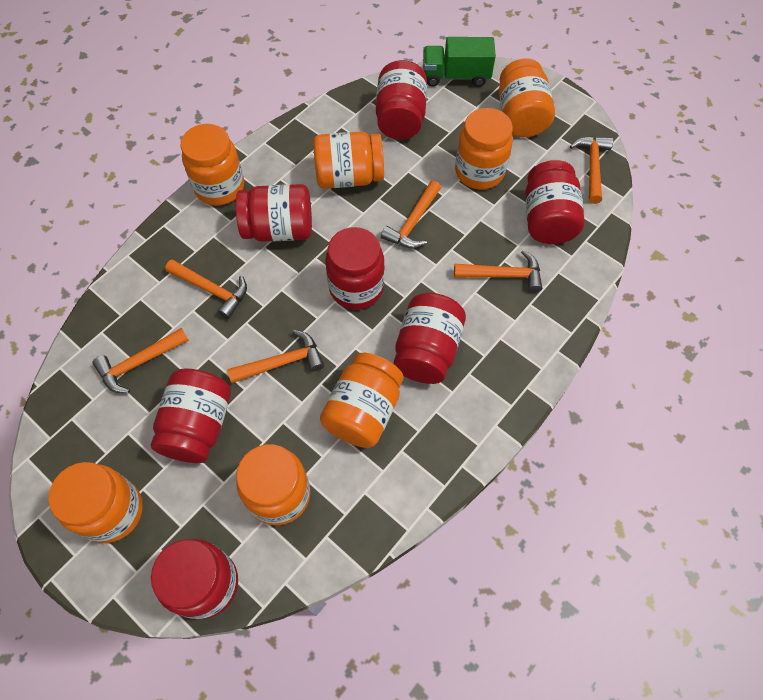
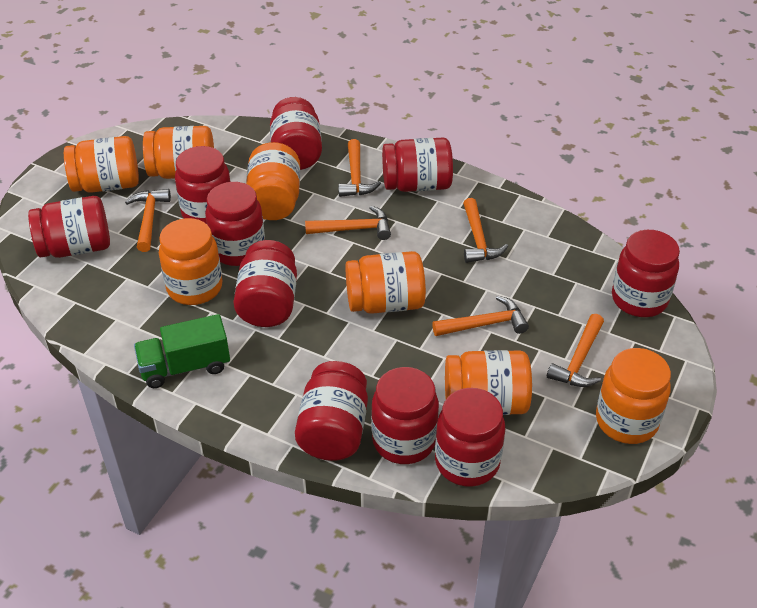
red jar: 7 -> 10

